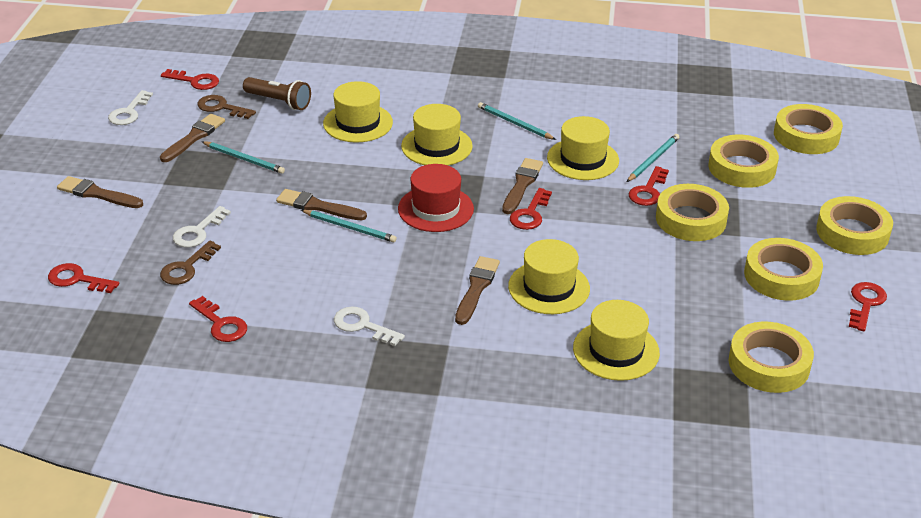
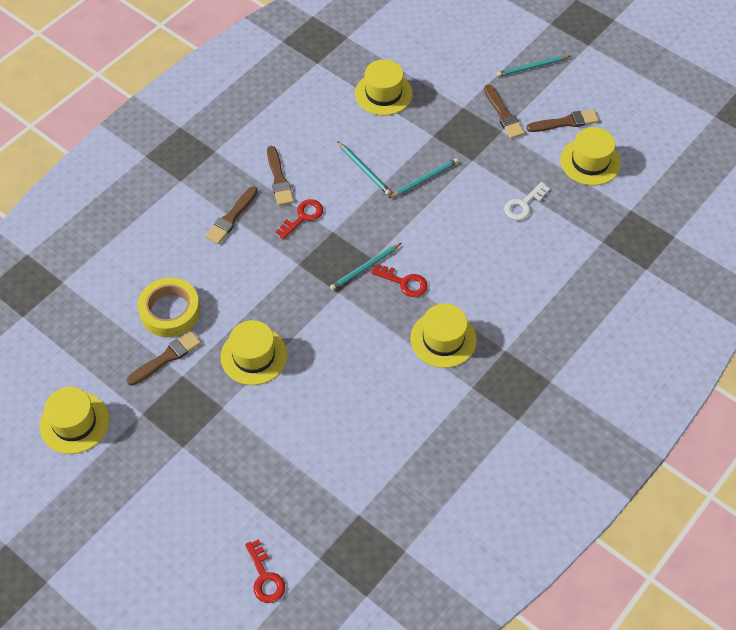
brown flashlight: 1 -> 0
brown key: 2 -> 0
red hat: 1 -> 0
red key: 6 -> 3
white key: 3 -> 1
yellow tape: 6 -> 1

